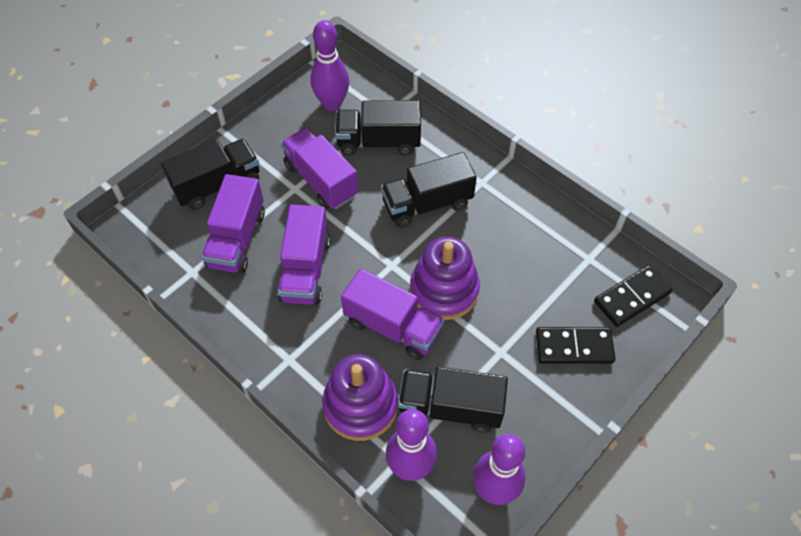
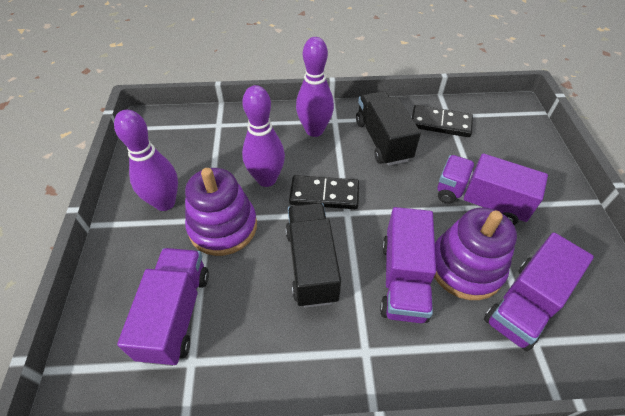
black truck: 4 -> 2

